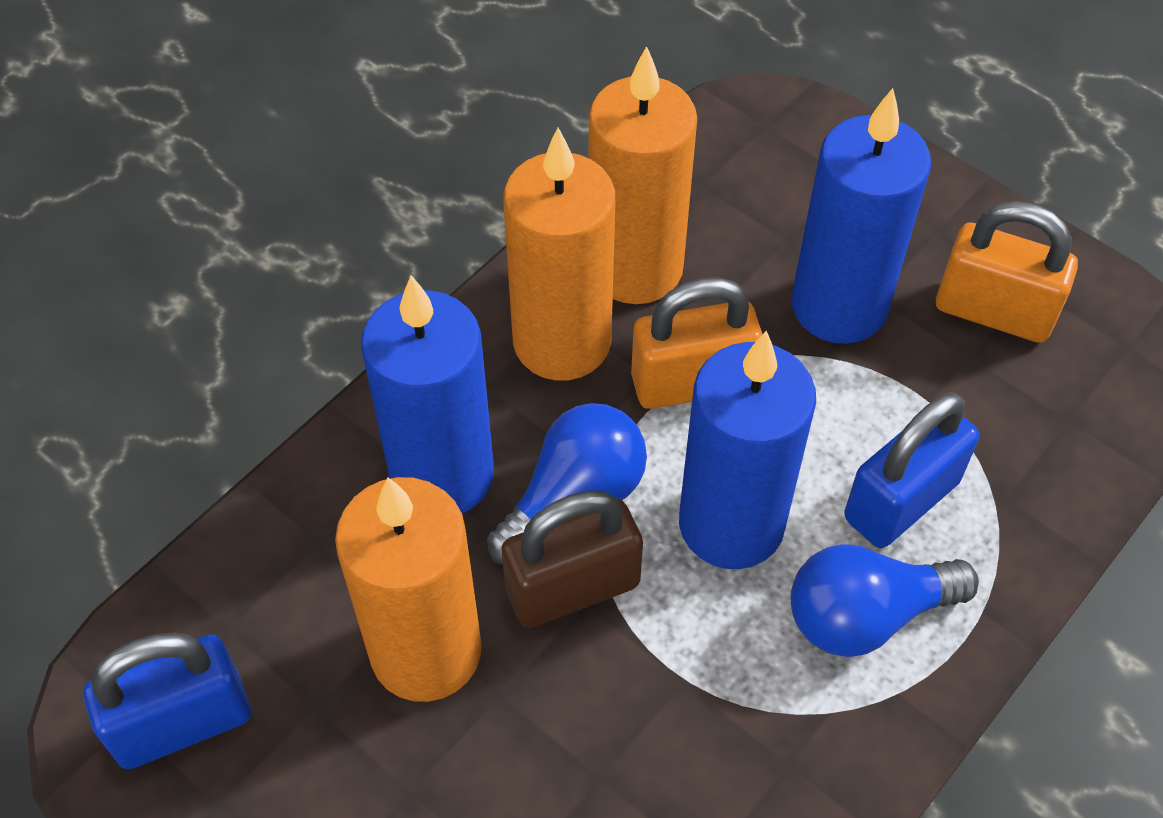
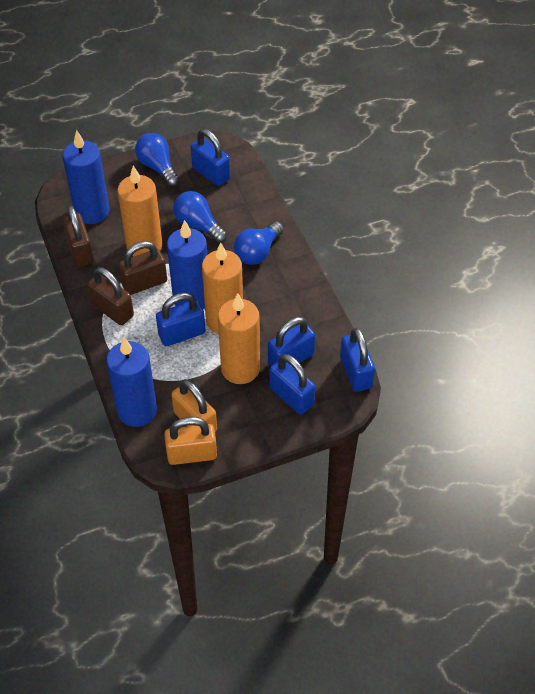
blue light bulb: 2 -> 3
blue padlock: 2 -> 5
brown padlock: 1 -> 3

